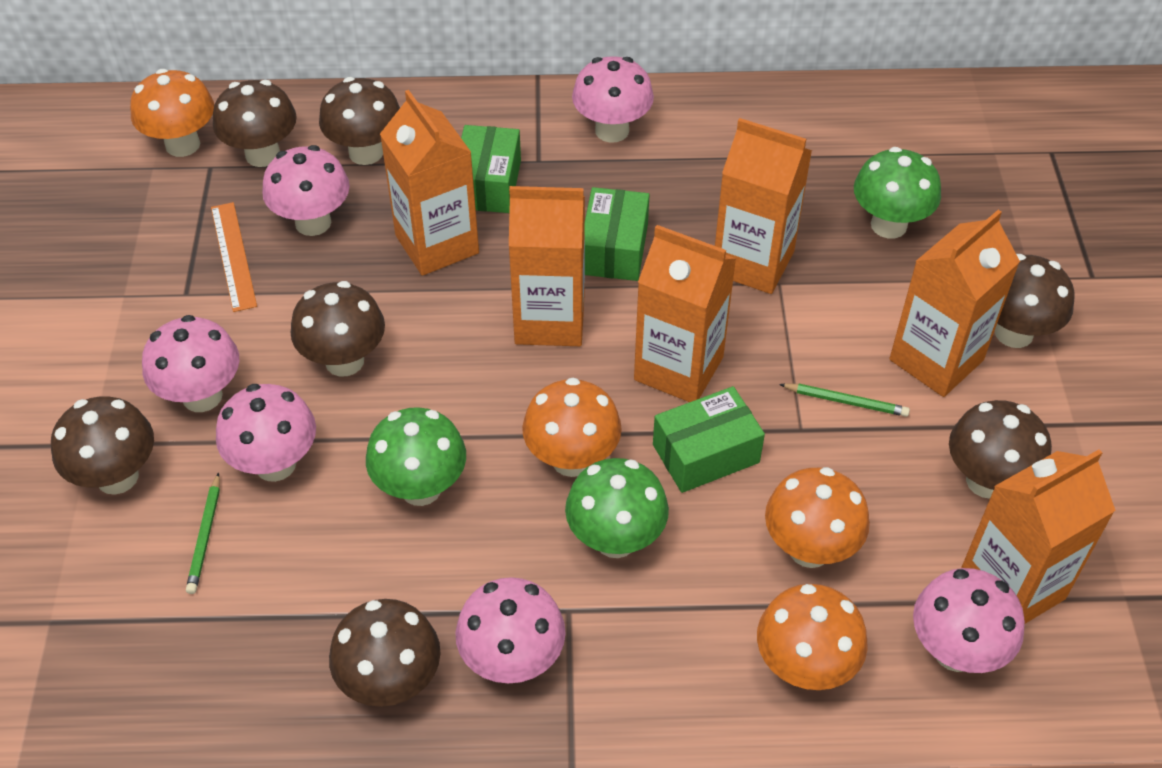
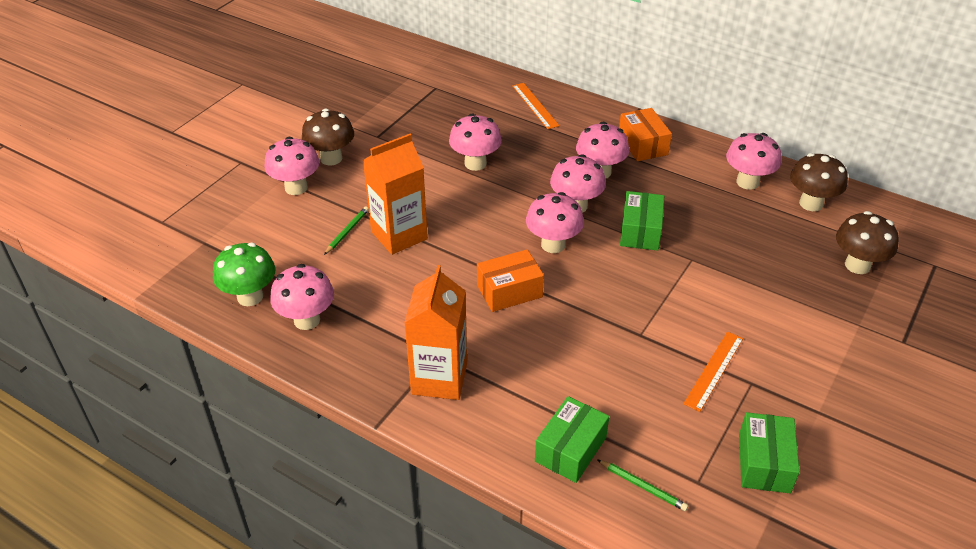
brown mushroom: 7 -> 3
green mushroom: 3 -> 1
orange box: 0 -> 2
orange carton: 6 -> 2
orange mushroom: 4 -> 0
orange ruler: 1 -> 2
pink mushroom: 6 -> 7

